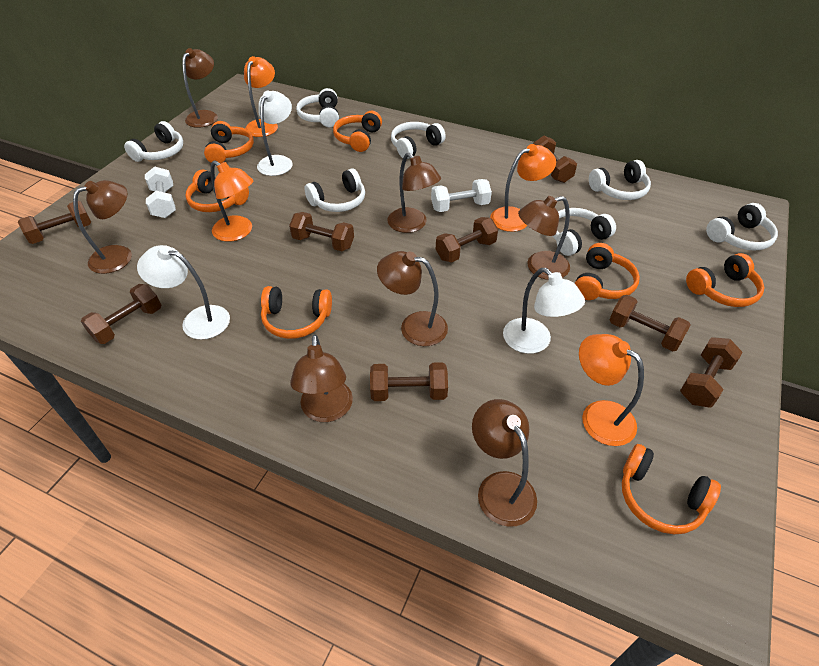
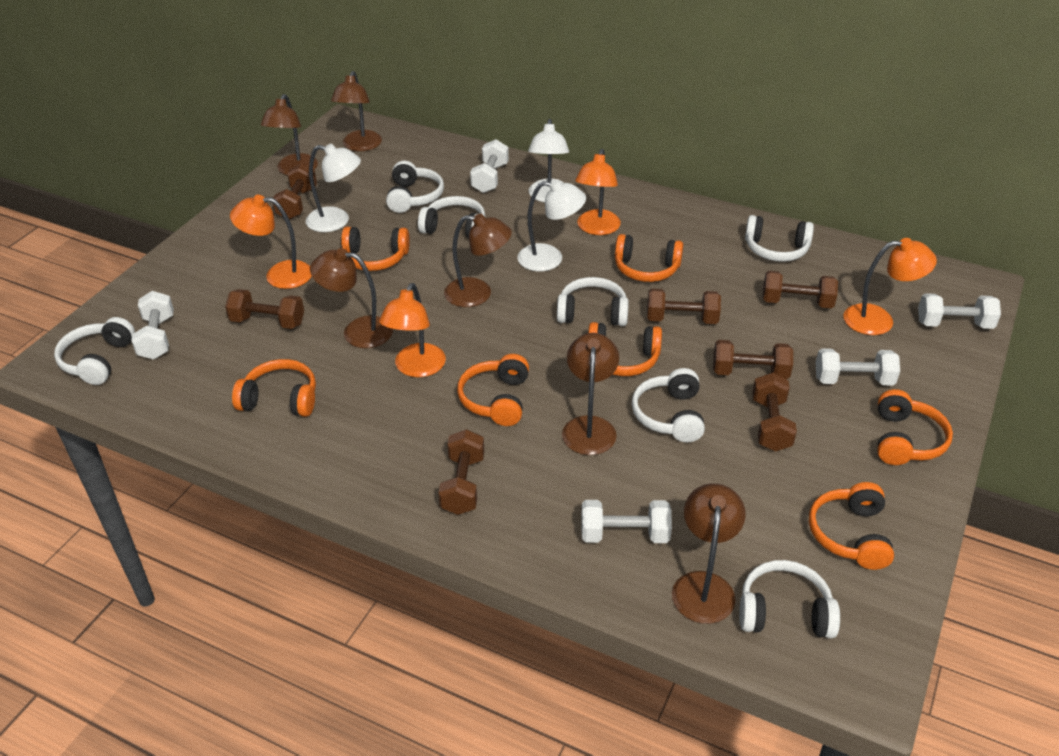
brown dumbbell: 8 -> 7
brown lamp: 7 -> 6
white dumbbell: 2 -> 5

